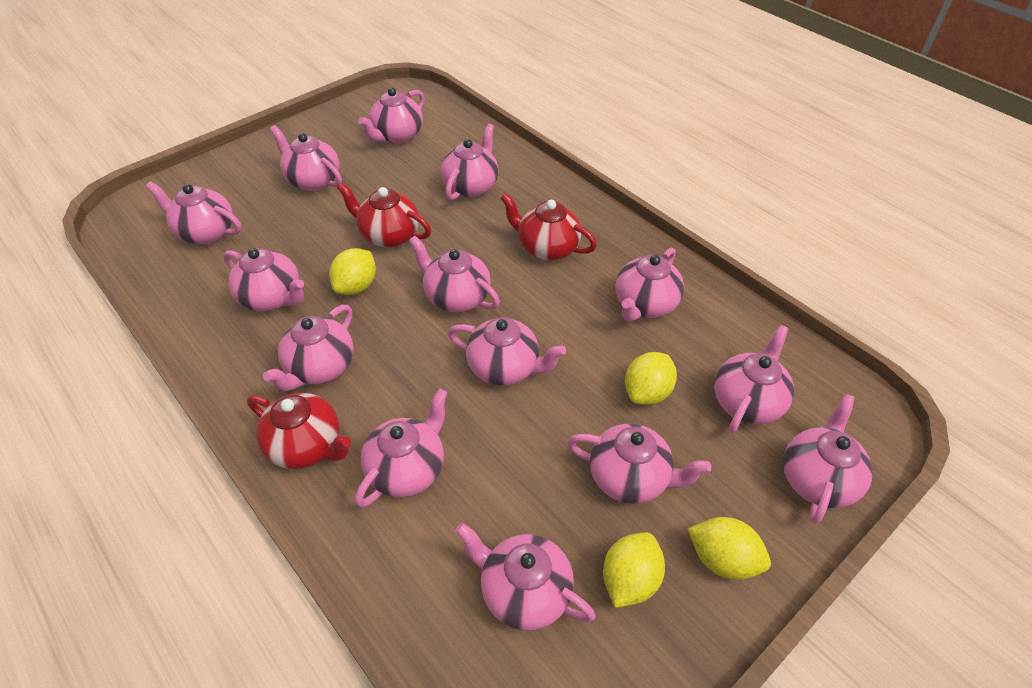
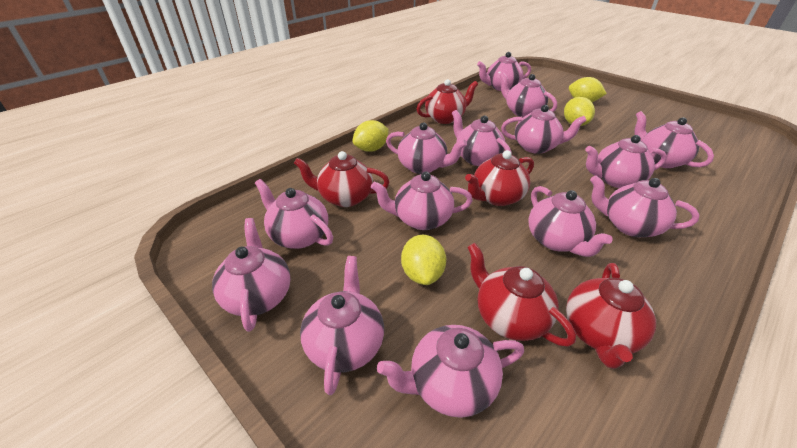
red teapot: 3 -> 5

